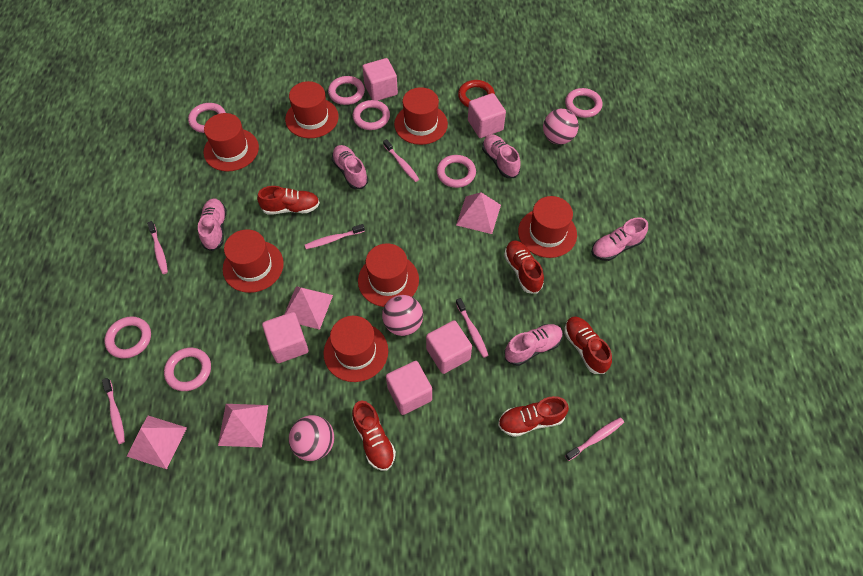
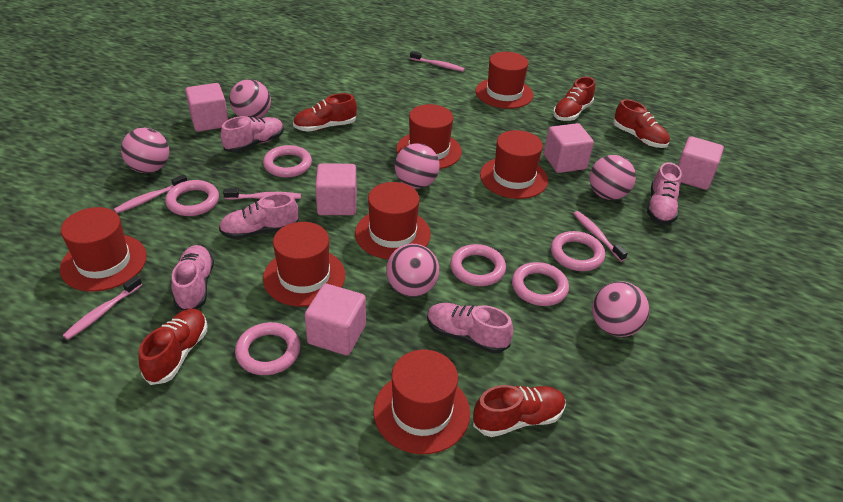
pink ball: 3 -> 6
pink pyramid: 4 -> 0
pink ring: 7 -> 6
pink toothbrush: 6 -> 5
red ring: 1 -> 0

